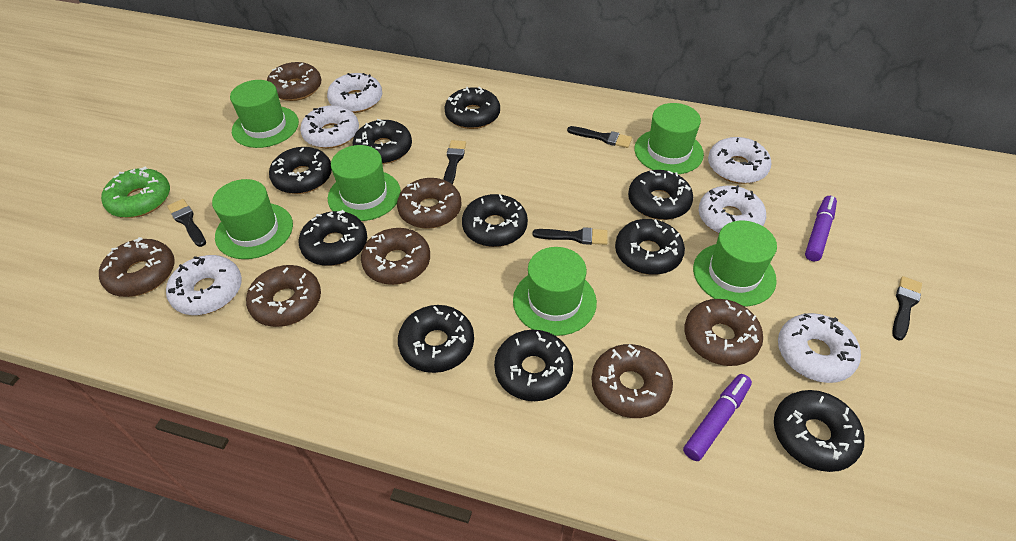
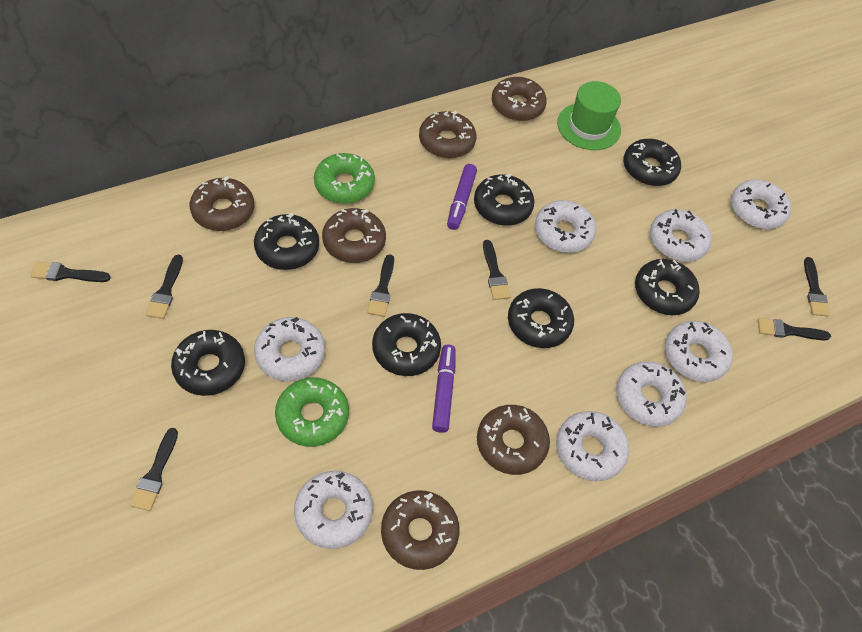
black brush: 5 -> 7
black donut: 10 -> 7
brown donut: 7 -> 6
green donut: 1 -> 2
green hat: 6 -> 1
white donut: 6 -> 8

